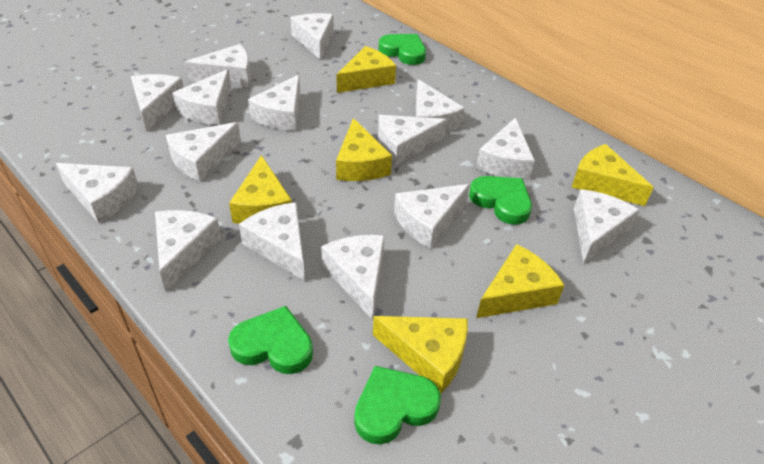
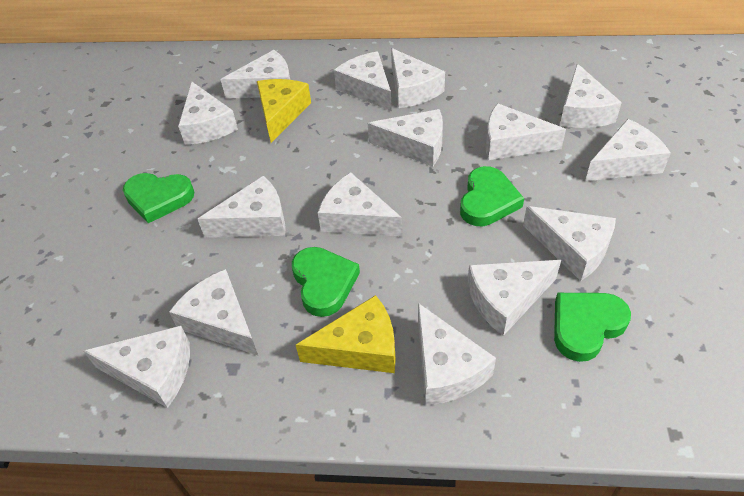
yellow cheese: 6 -> 2

